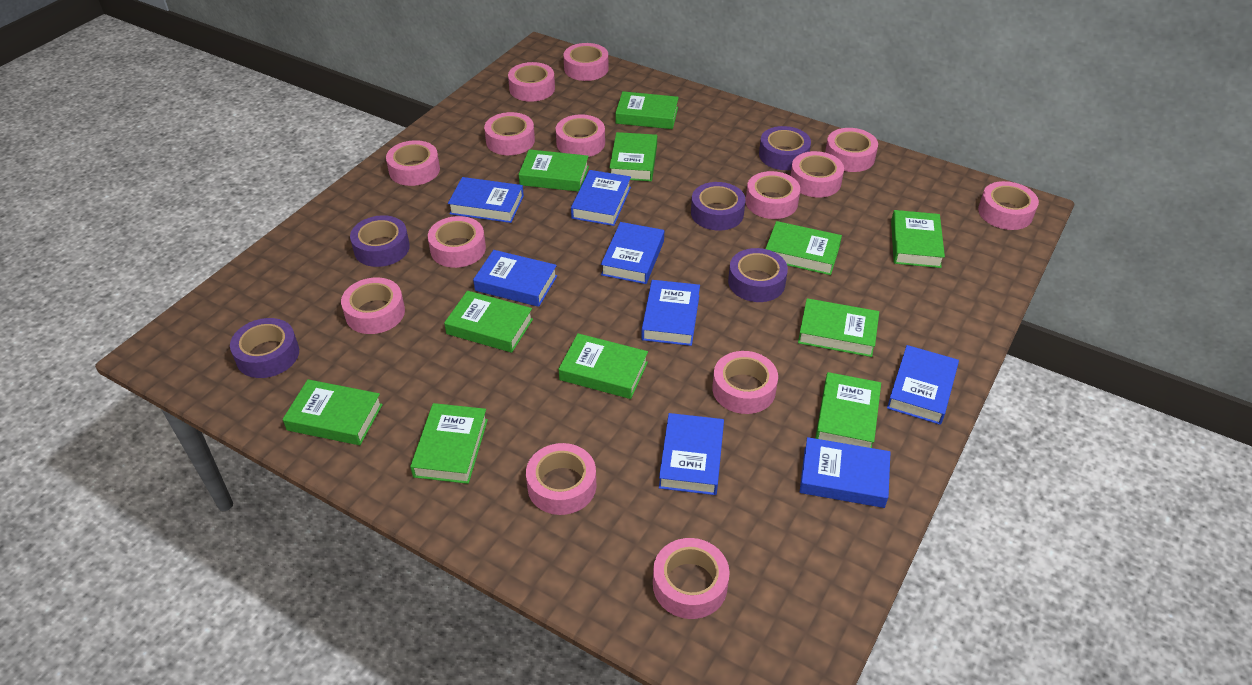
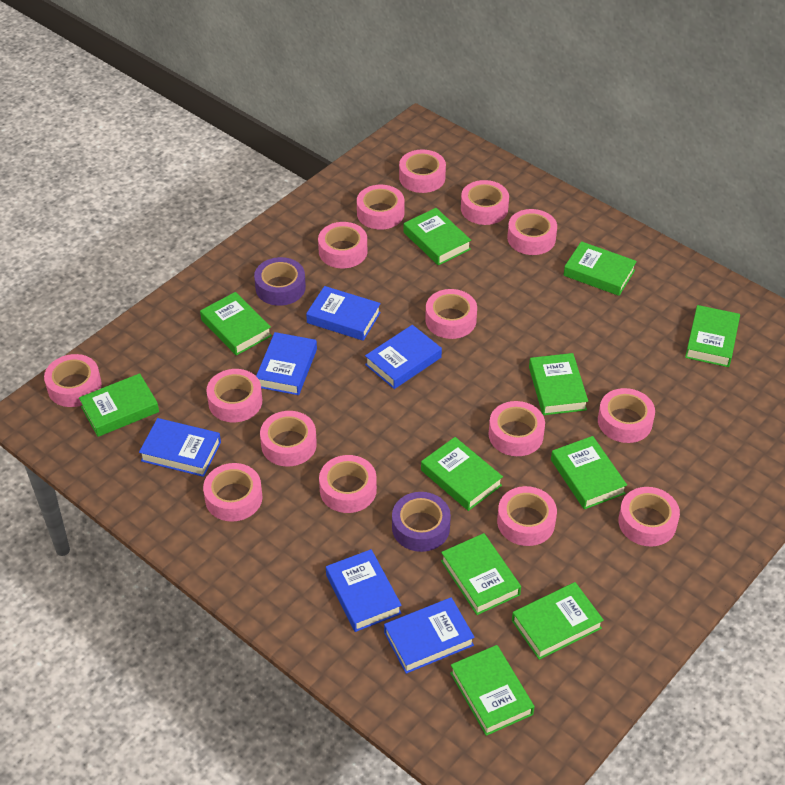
blue book: 8 -> 6
pink tape: 14 -> 15
purple tape: 5 -> 2

